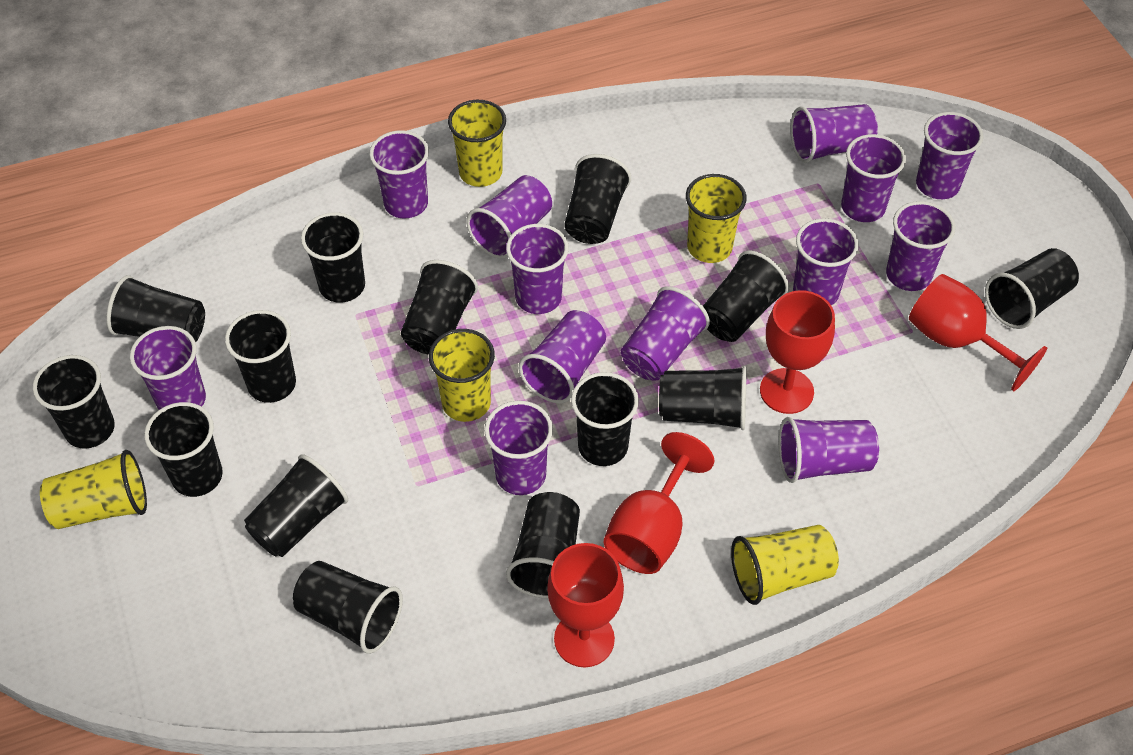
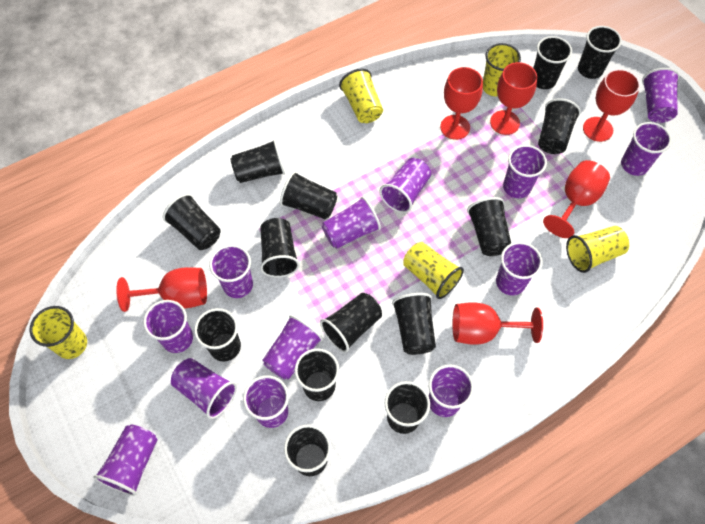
red goblet: 4 -> 6

